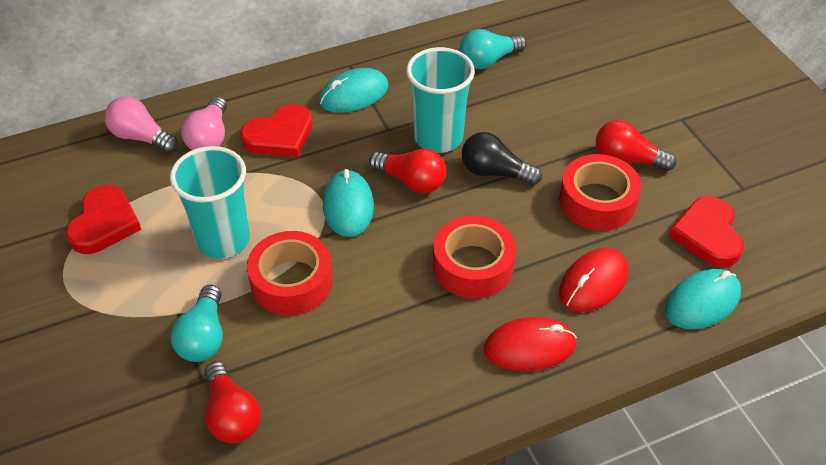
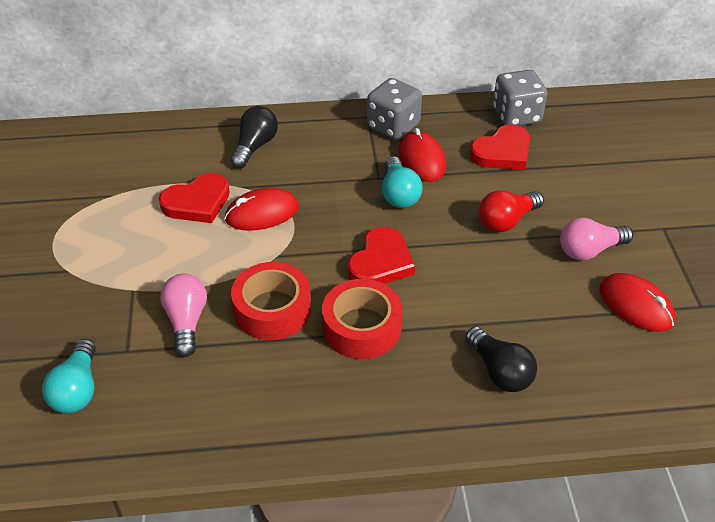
black light bulb: 1 -> 2
grey dice: 0 -> 2
red light bulb: 3 -> 1
red mouse: 2 -> 3
red tape: 3 -> 2
turquoise cup: 2 -> 0
turquoise mouse: 3 -> 0

